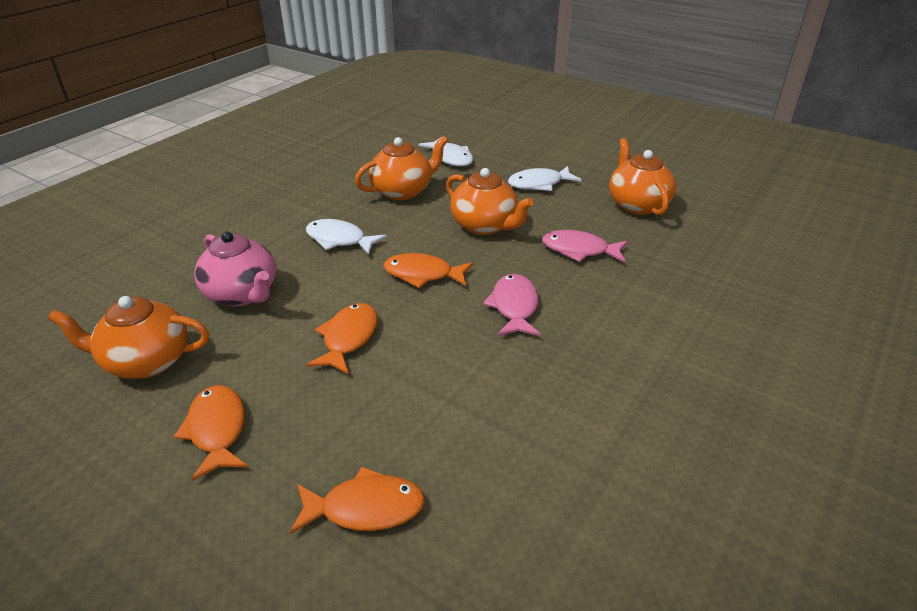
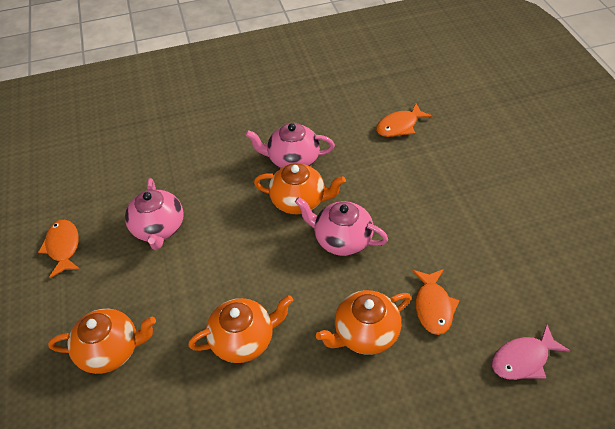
orange fish: 4 -> 3
pink fish: 2 -> 1
pink teapot: 1 -> 3
white fish: 3 -> 0

